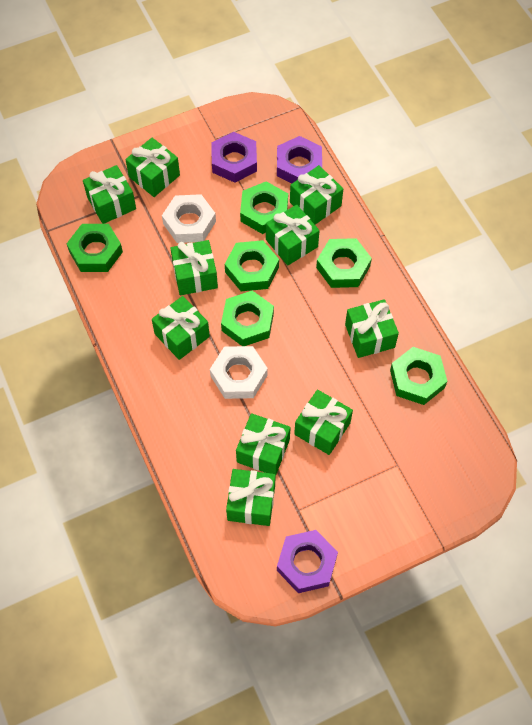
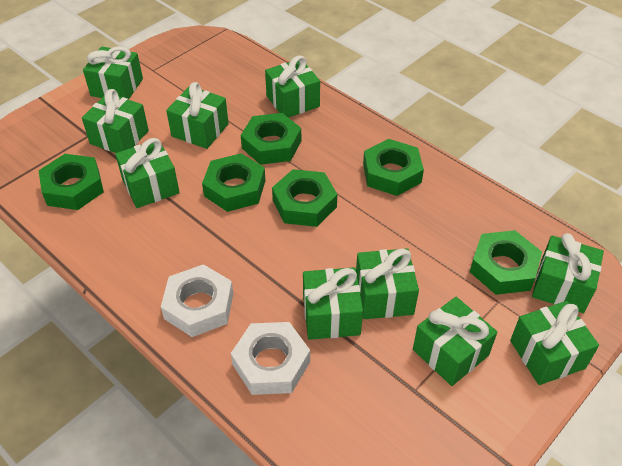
purple nut: 3 -> 0

